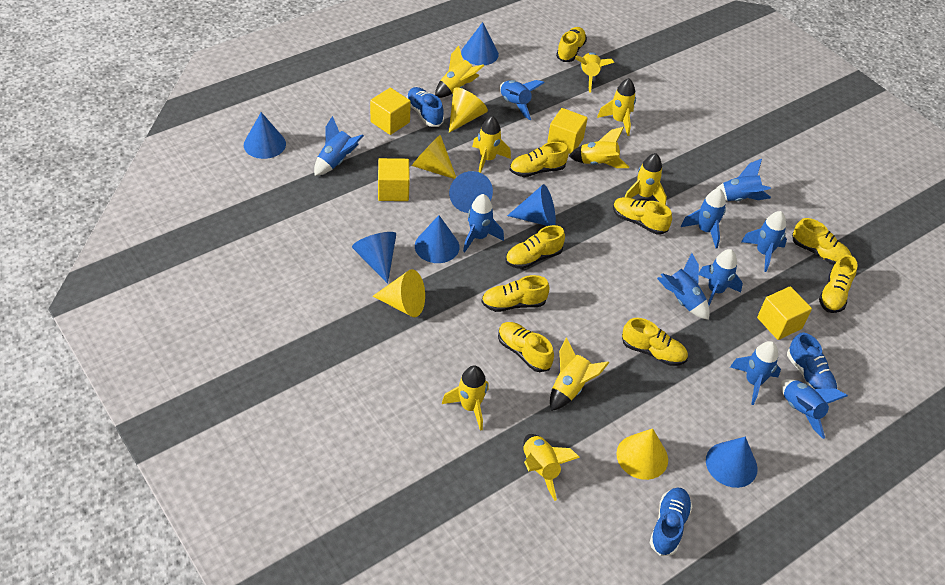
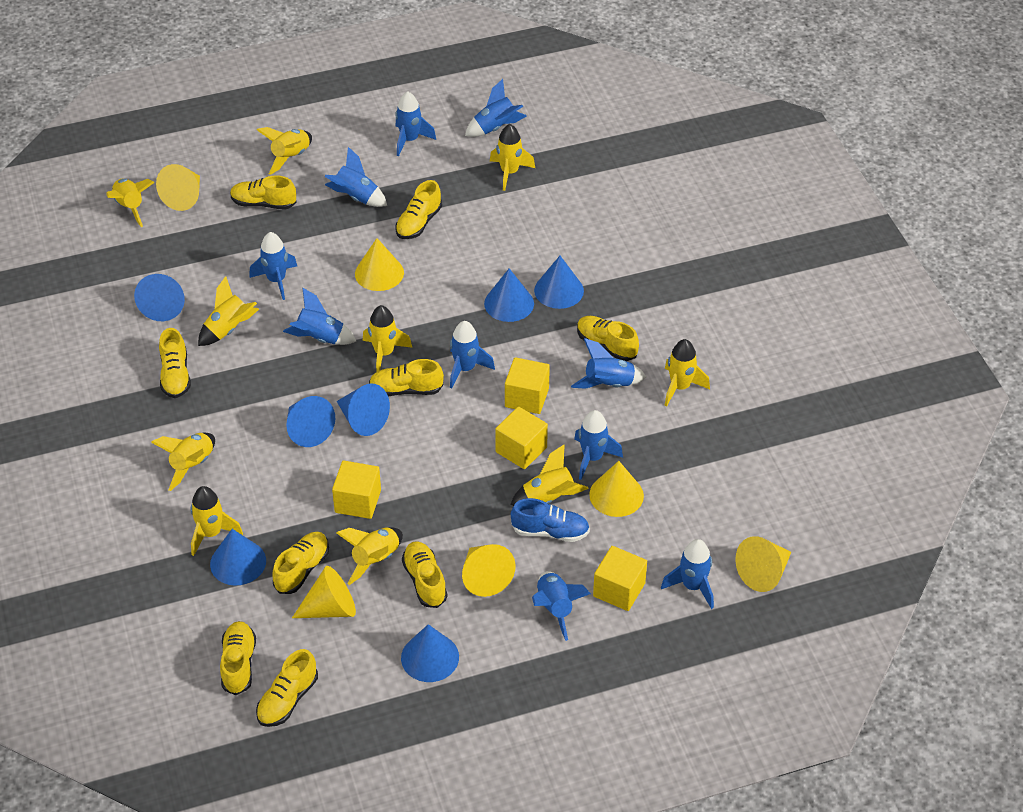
blue shoe: 3 -> 1
yellow cone: 4 -> 6
yellow rocket: 9 -> 10

